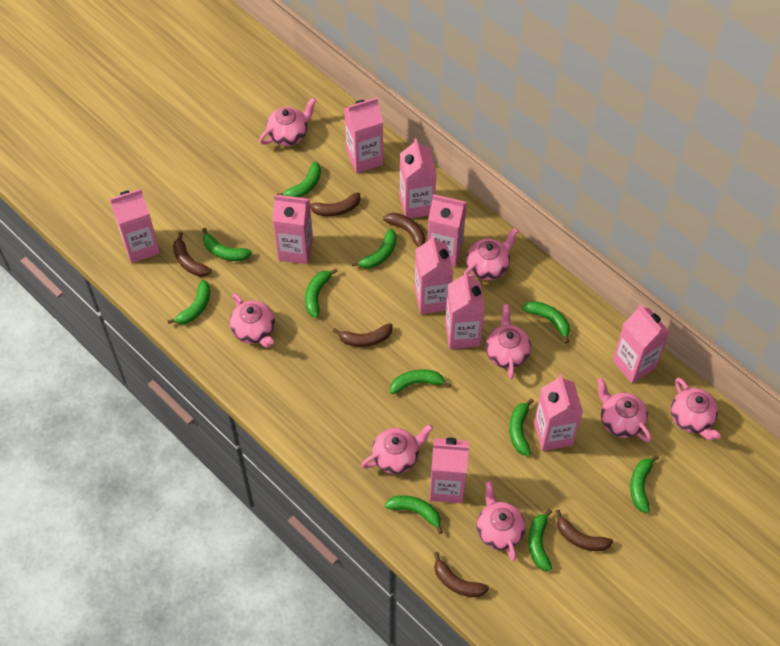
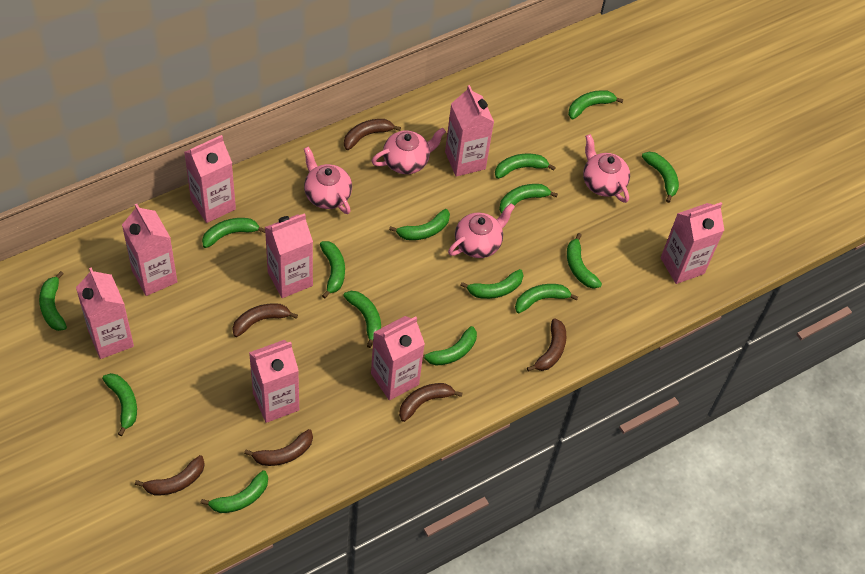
green banana: 11 -> 15
pink carton: 10 -> 8
pink teapot: 8 -> 4

